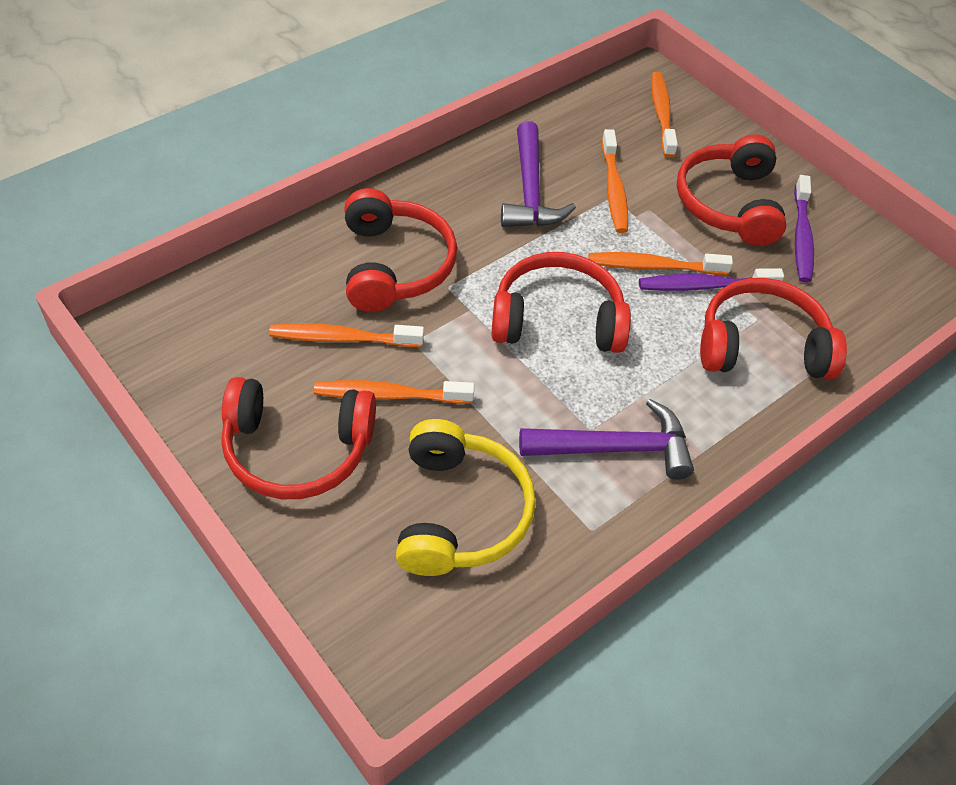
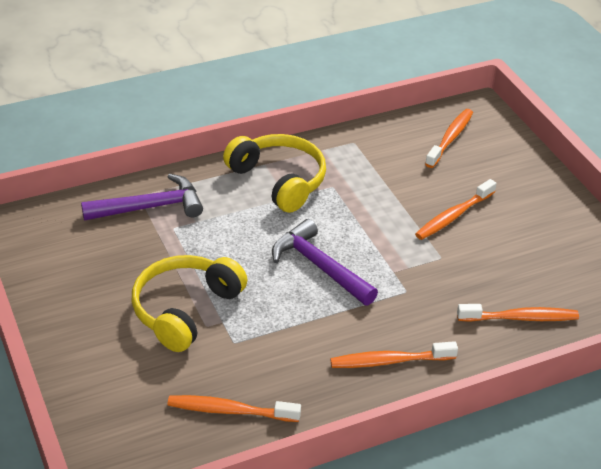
purple toothbrush: 2 -> 0
red headphones: 5 -> 0
yellow headphones: 1 -> 2

